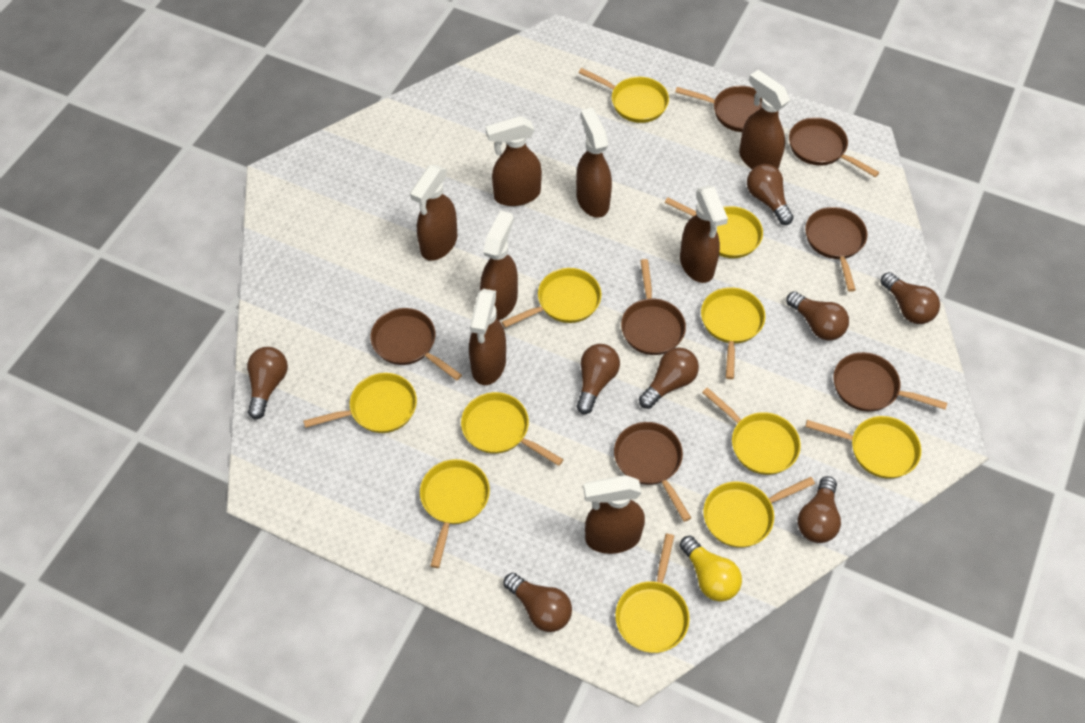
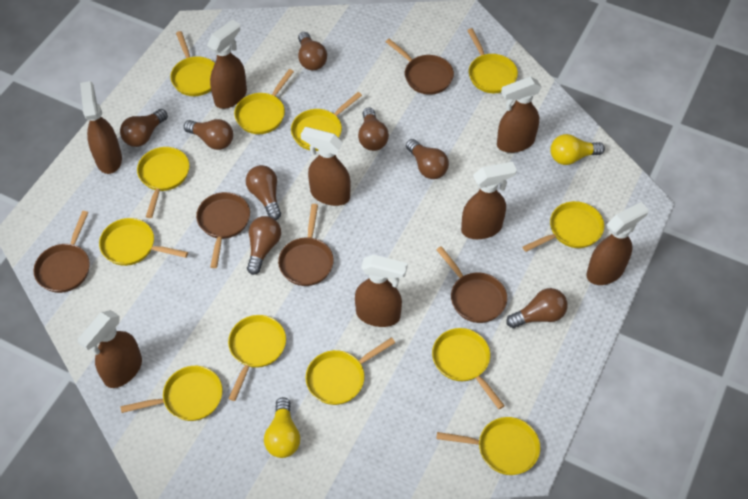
brown pan: 7 -> 5
yellow light bulb: 1 -> 2
yellow pan: 11 -> 12

